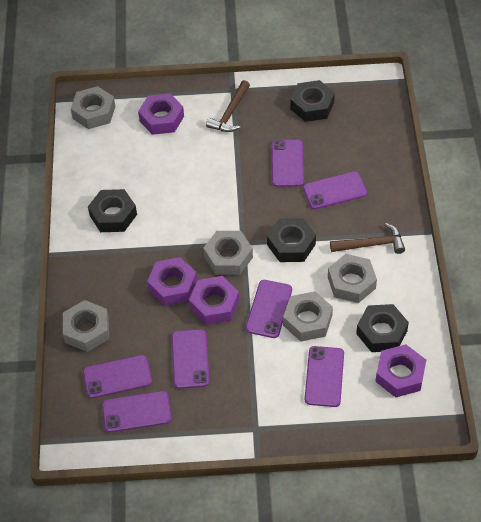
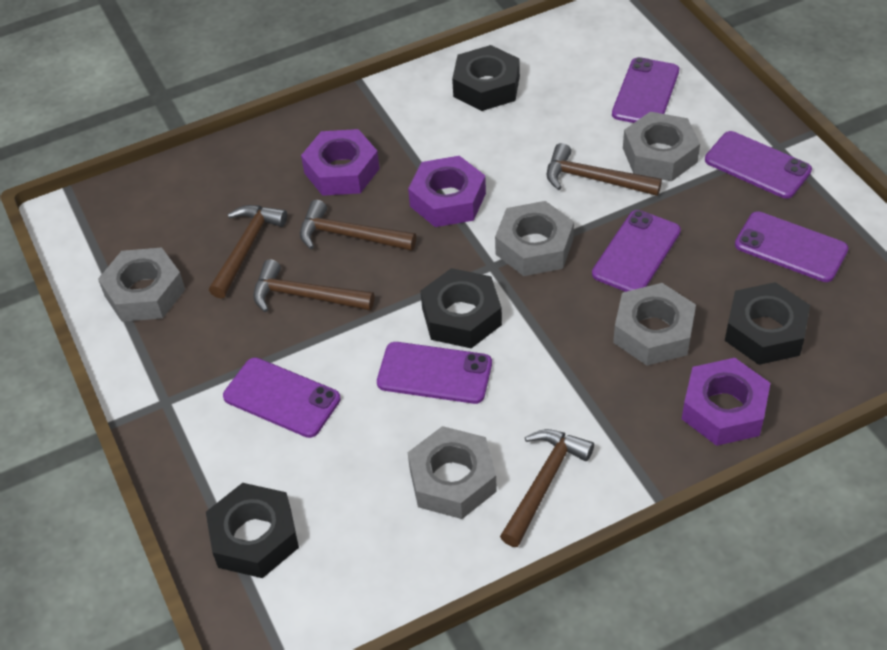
brown hammer: 2 -> 5
purple nut: 4 -> 3
purple phone: 7 -> 6

